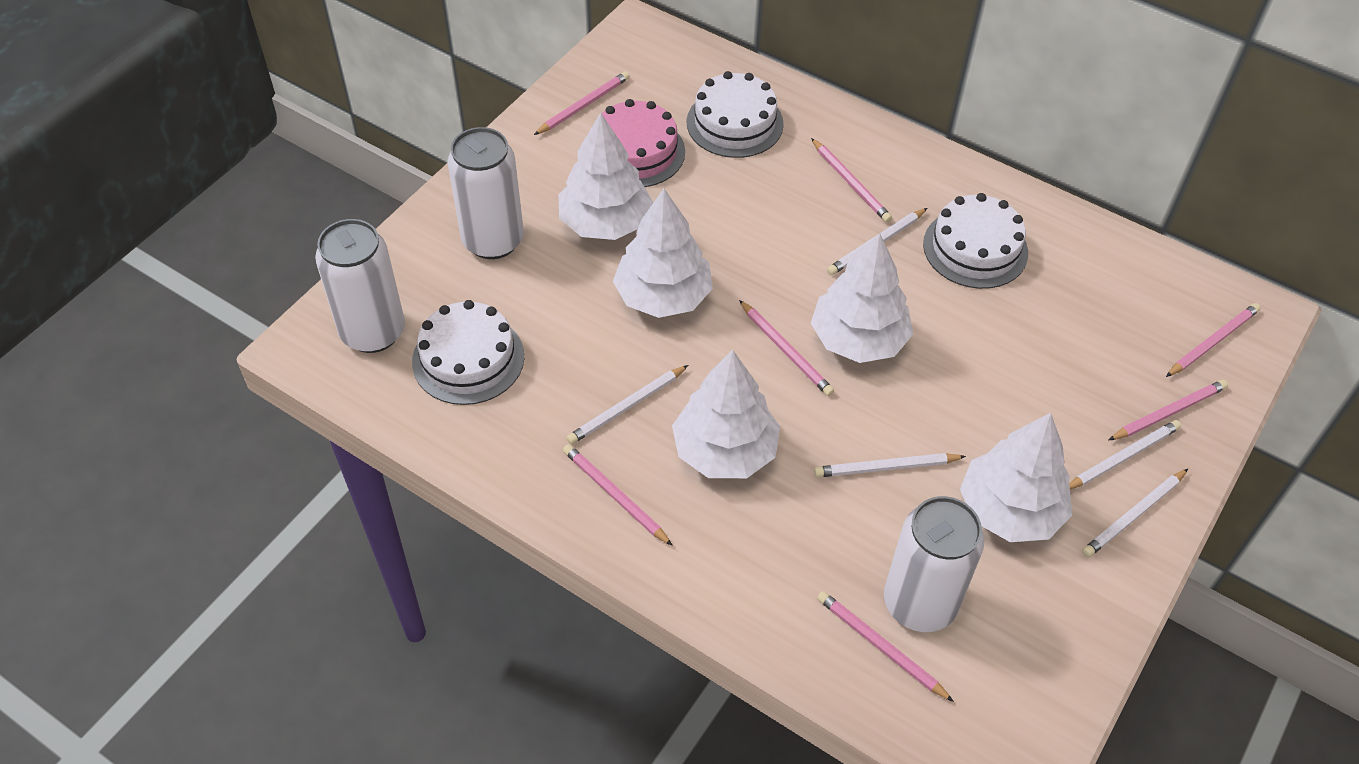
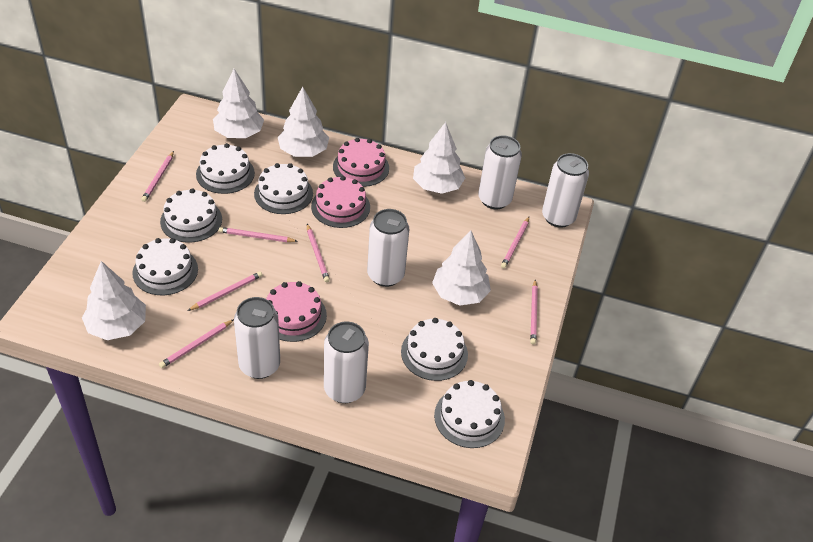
pink cake: 1 -> 3
white cake: 3 -> 6
white can: 3 -> 5
white pencil: 5 -> 0

